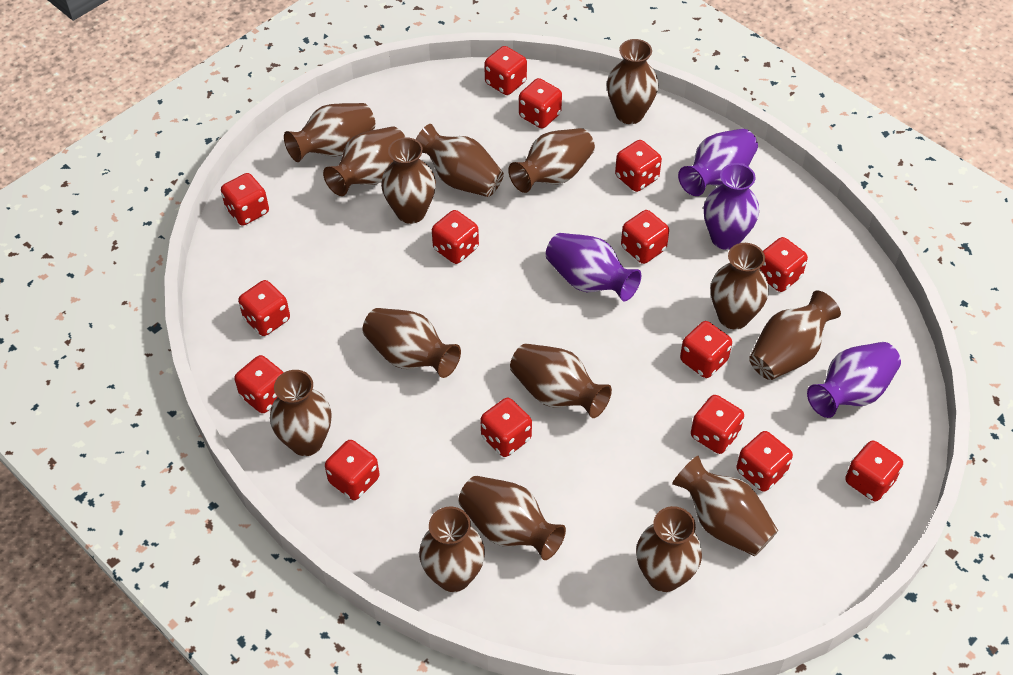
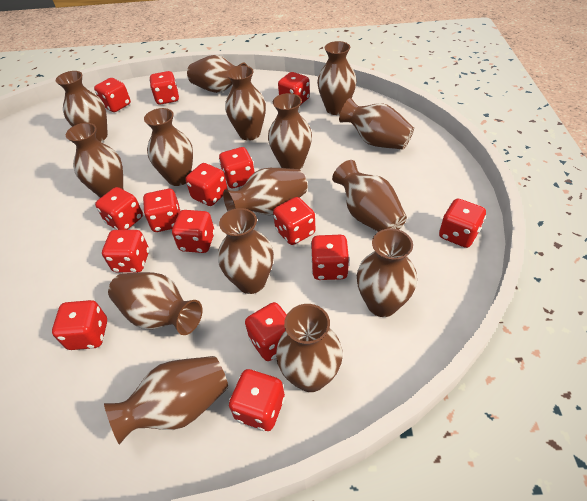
purple vase: 4 -> 0

